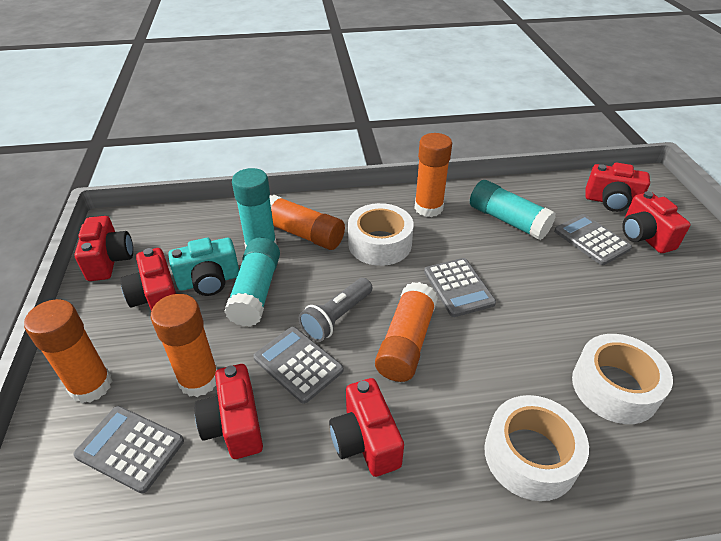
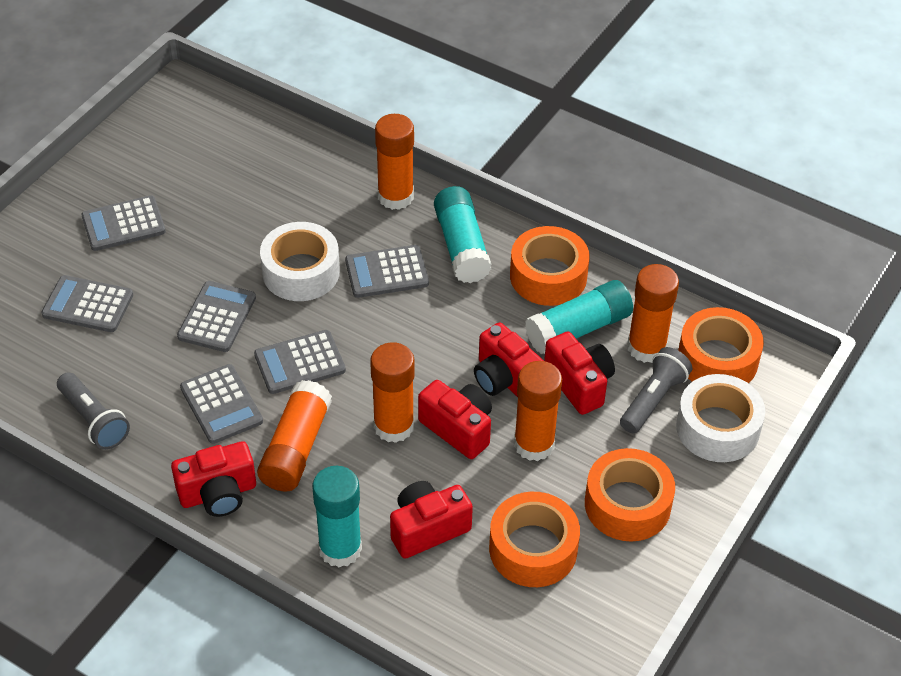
grey calculator: 4 -> 6
grey flashlight: 1 -> 2
orange tape: 0 -> 4
red camera: 6 -> 5
turquoise camera: 1 -> 0
white tape: 3 -> 2

